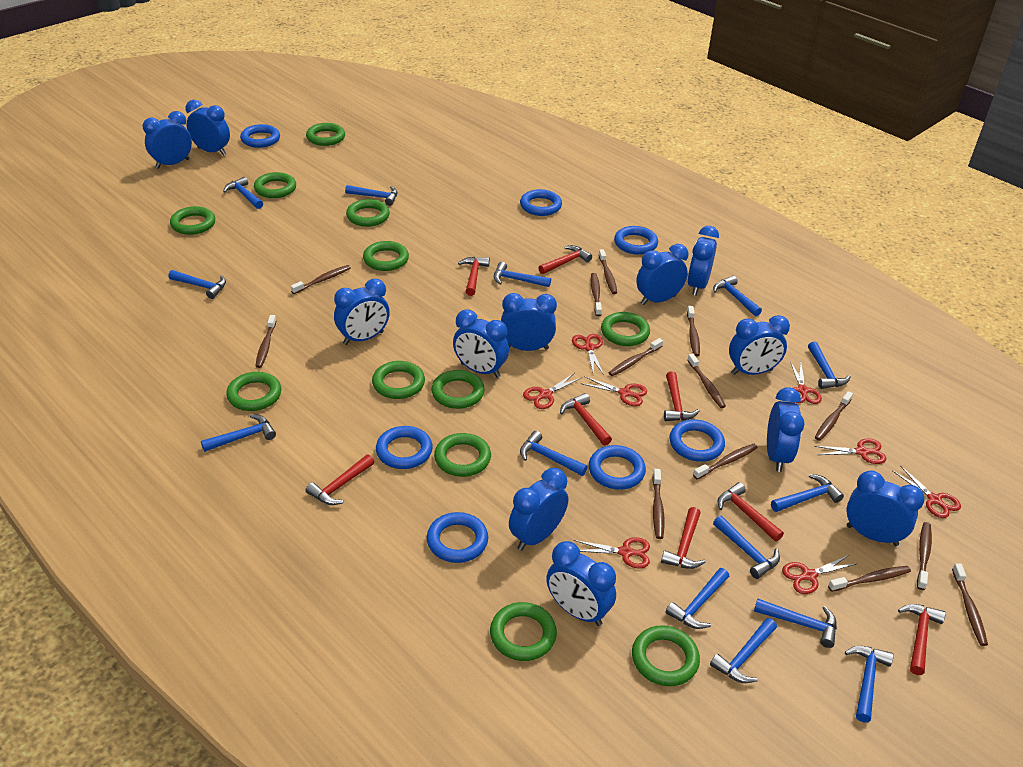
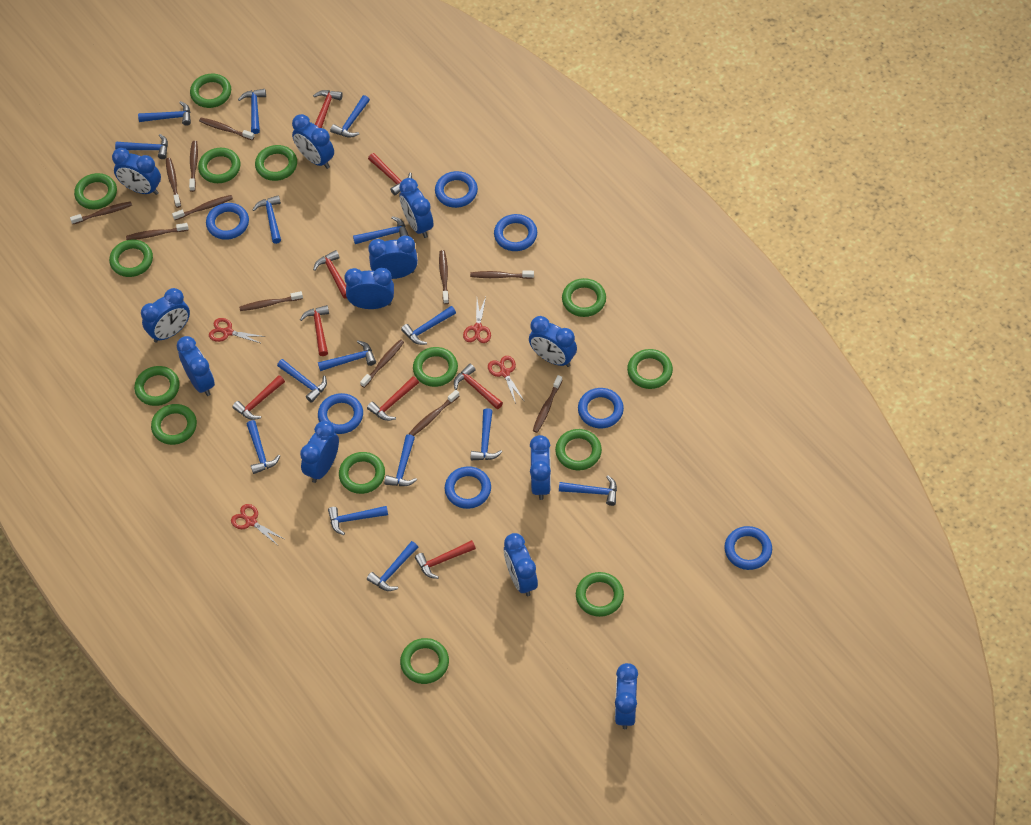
blue hammer: 14 -> 15
brown toothbrush: 13 -> 12
green ring: 12 -> 14
red scissors: 8 -> 4

